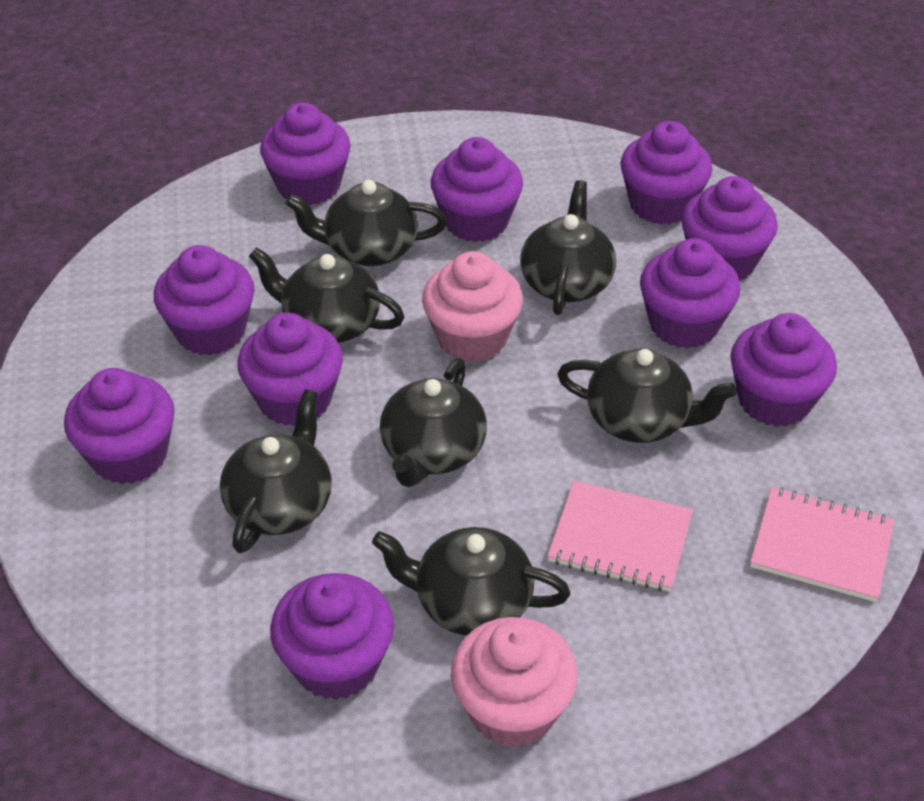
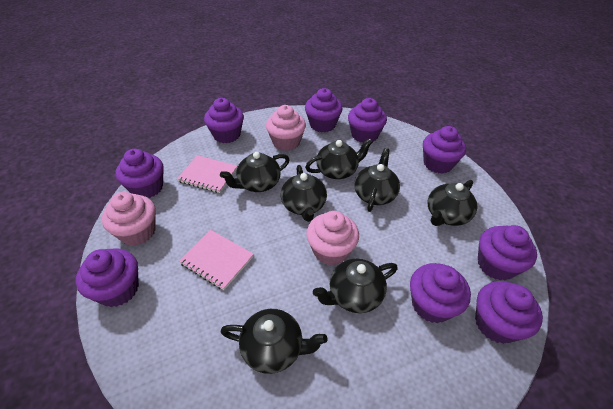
pink cupcake: 2 -> 3
purple cupcake: 10 -> 9

